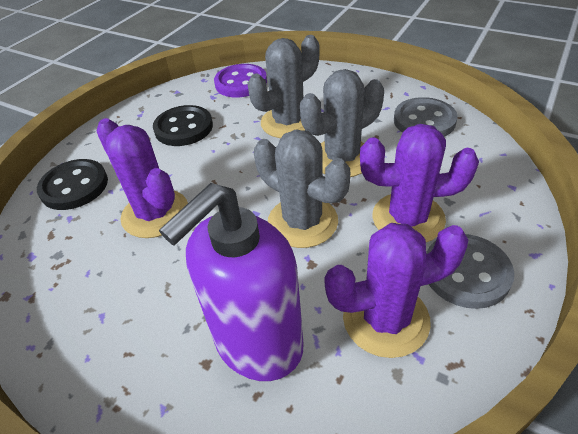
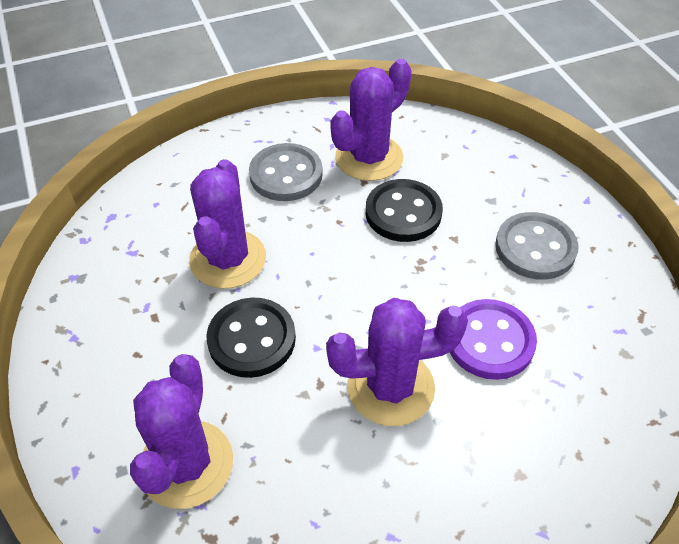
grey cactus: 3 -> 0
purple cactus: 3 -> 4
purple soap dispenser: 1 -> 0

